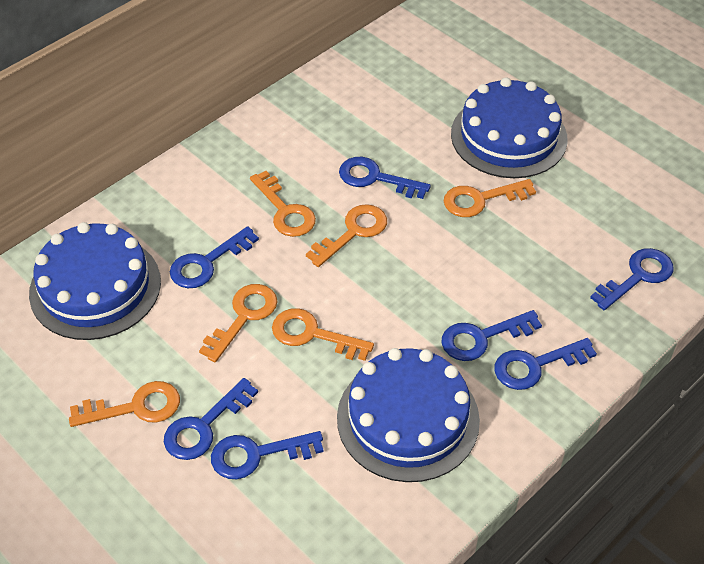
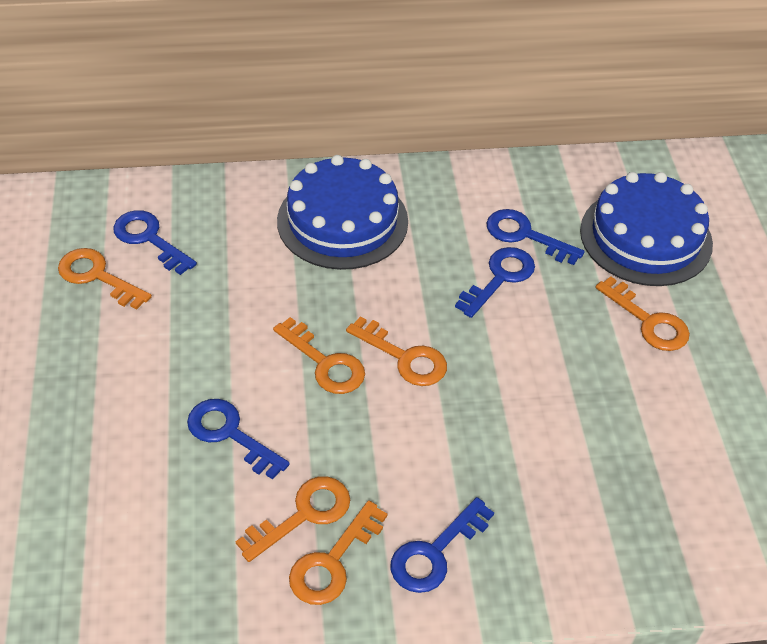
blue cake: 3 -> 2
blue key: 7 -> 5

